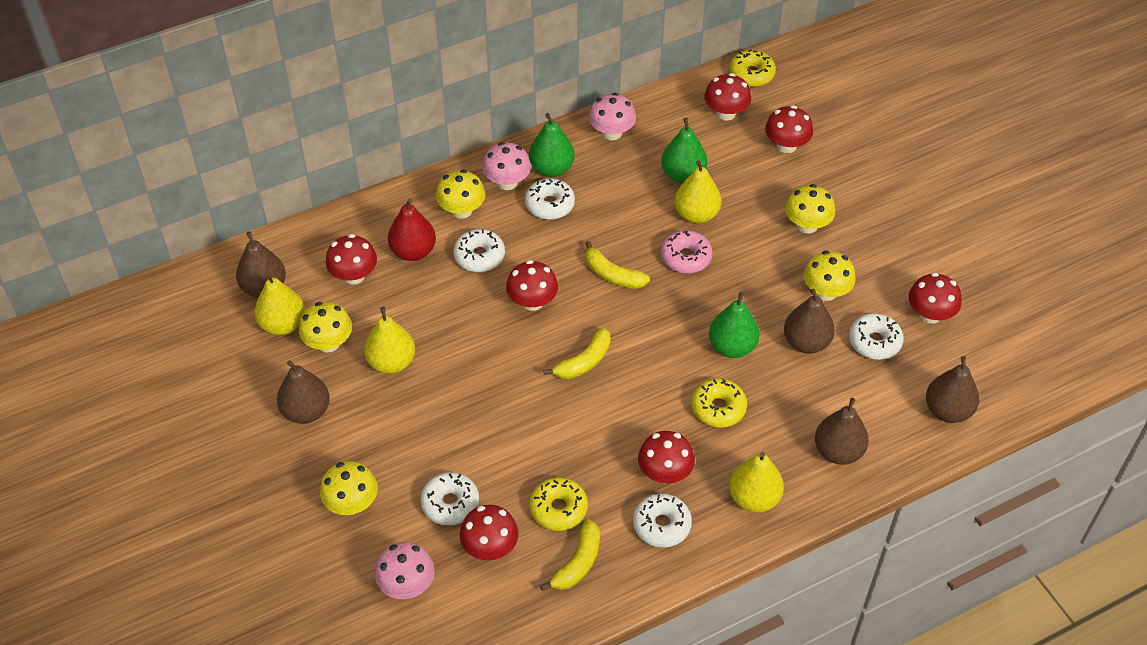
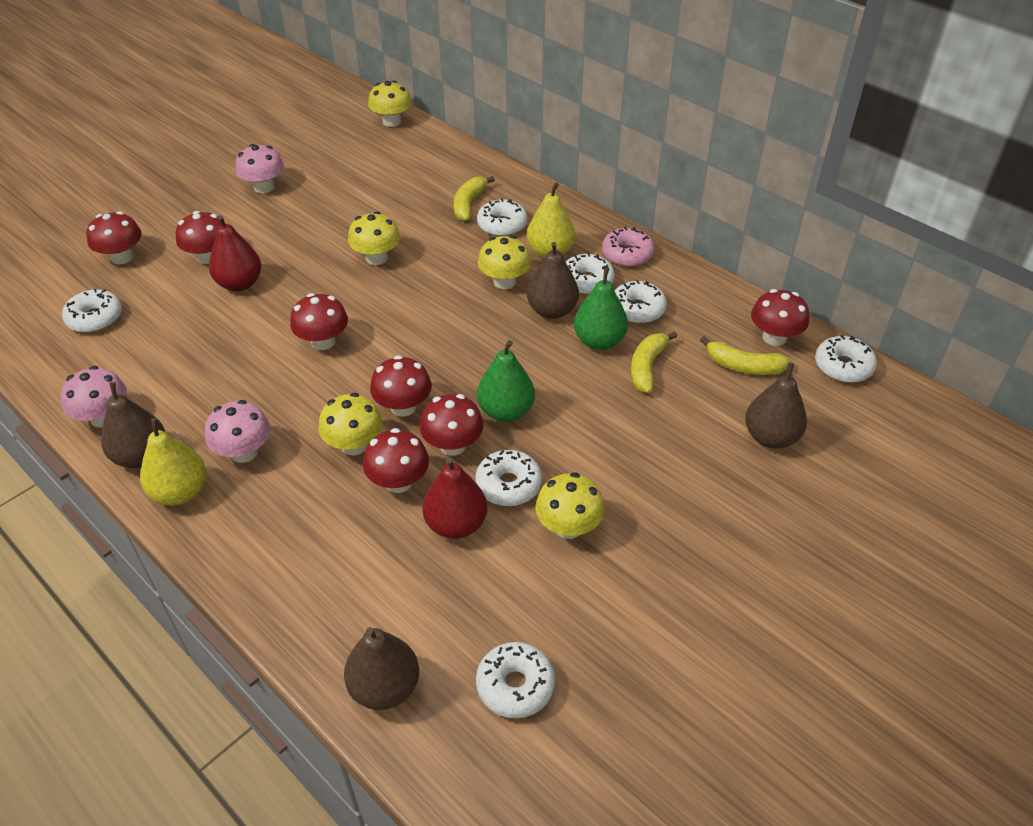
brown pear: 5 -> 4
green pear: 3 -> 2
red pear: 1 -> 2
white donut: 5 -> 7
yellow donut: 3 -> 0
yellow pear: 4 -> 2

